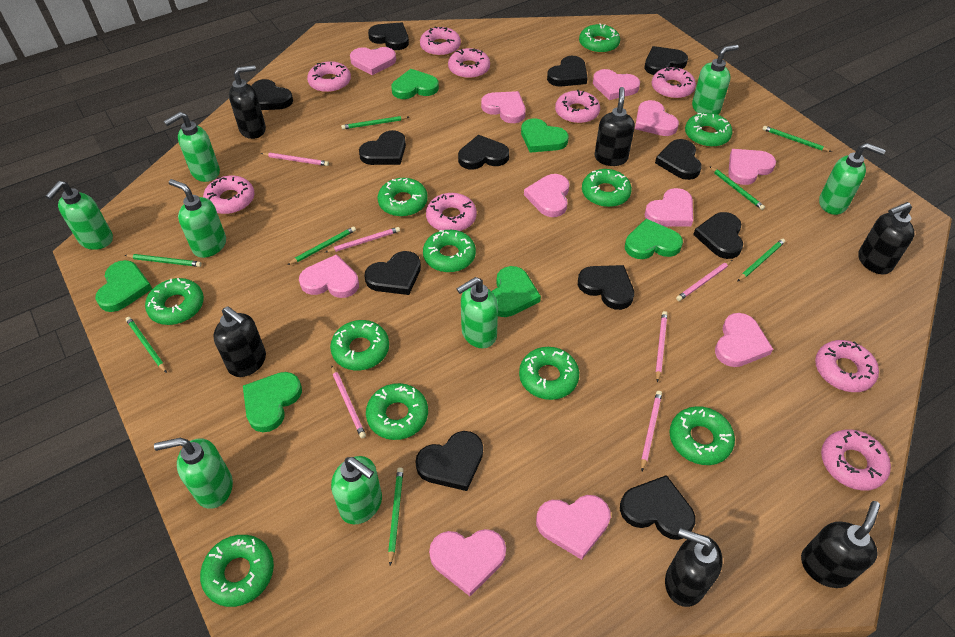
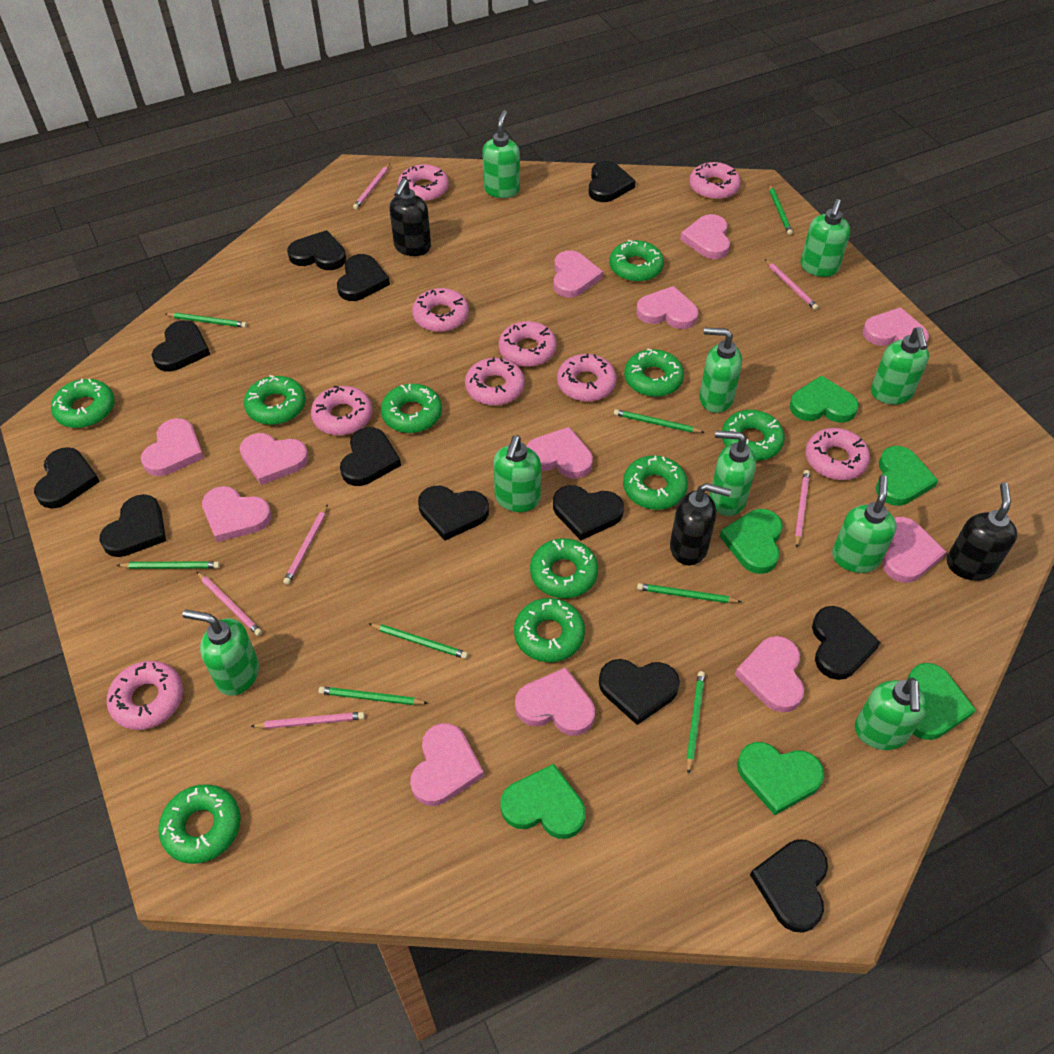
black soap dispenser: 6 -> 3
green donut: 11 -> 10
green soap dispenser: 8 -> 9
pink heart: 11 -> 12

